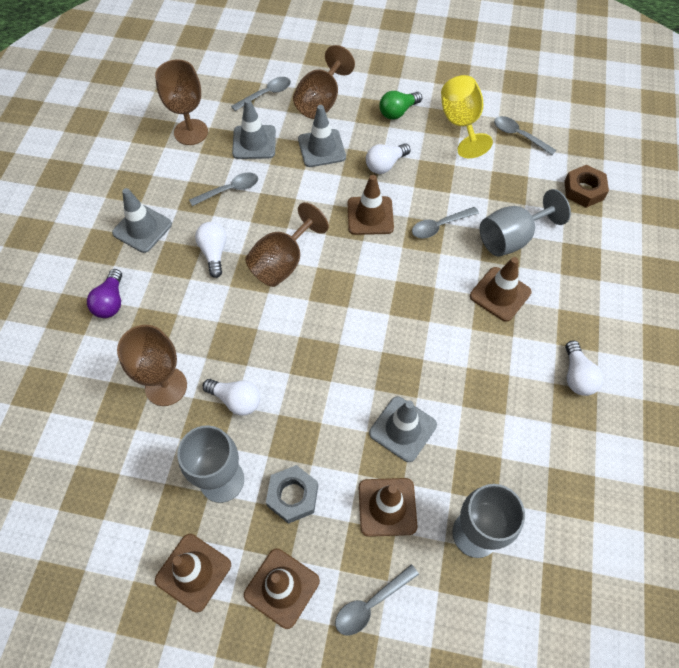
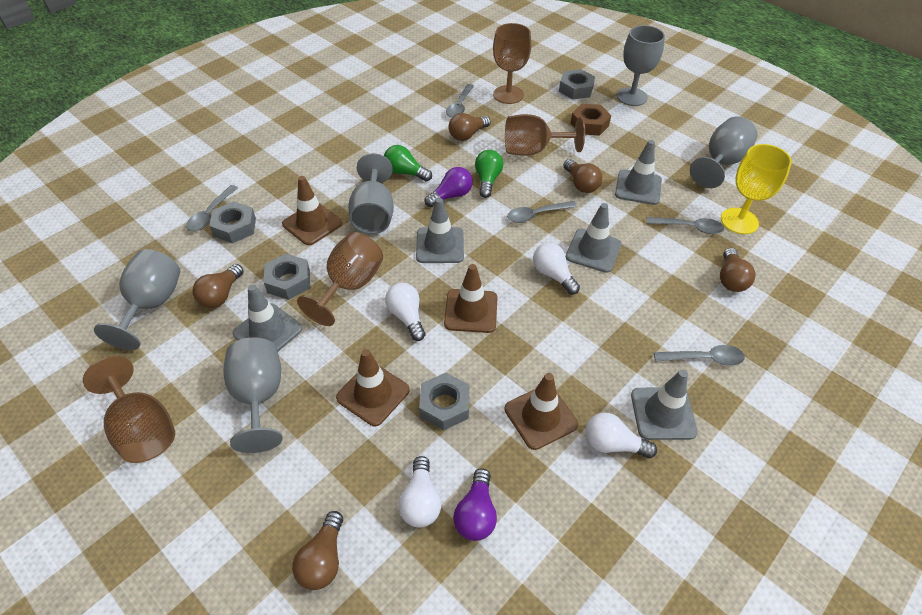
brown light bulb: 0 -> 5
brown traffic cone: 5 -> 4
green light bulb: 1 -> 2
grey goblet: 3 -> 5
grey nut: 1 -> 4
grey traffic cone: 4 -> 5
purple light bulb: 1 -> 2

